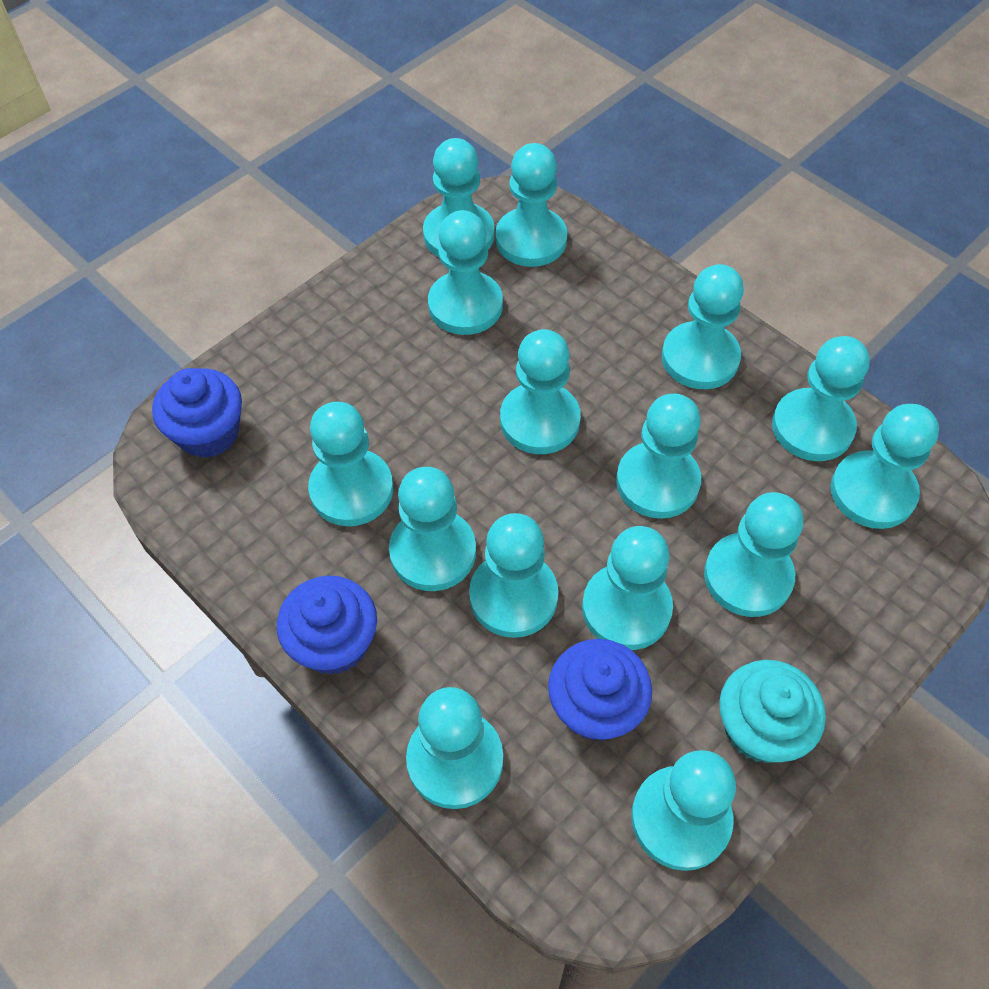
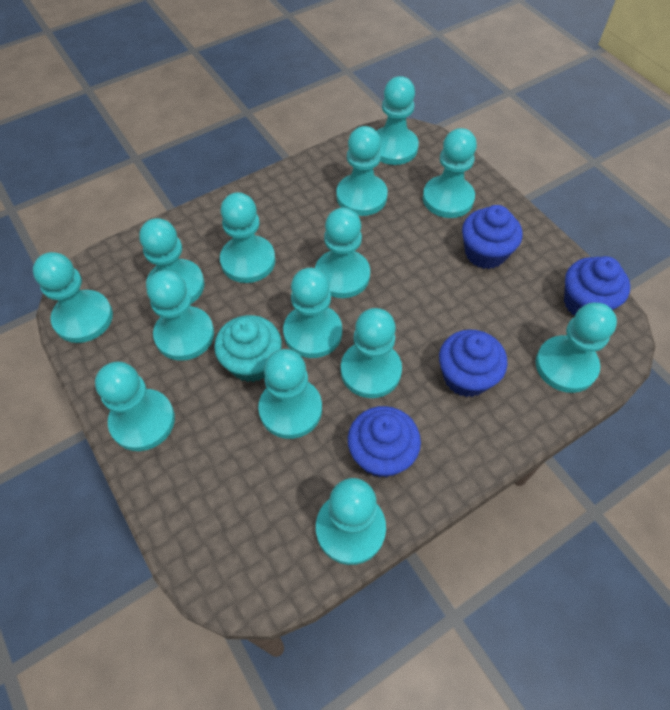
blue cupcake: 3 -> 4
turquoise pawn: 15 -> 14

